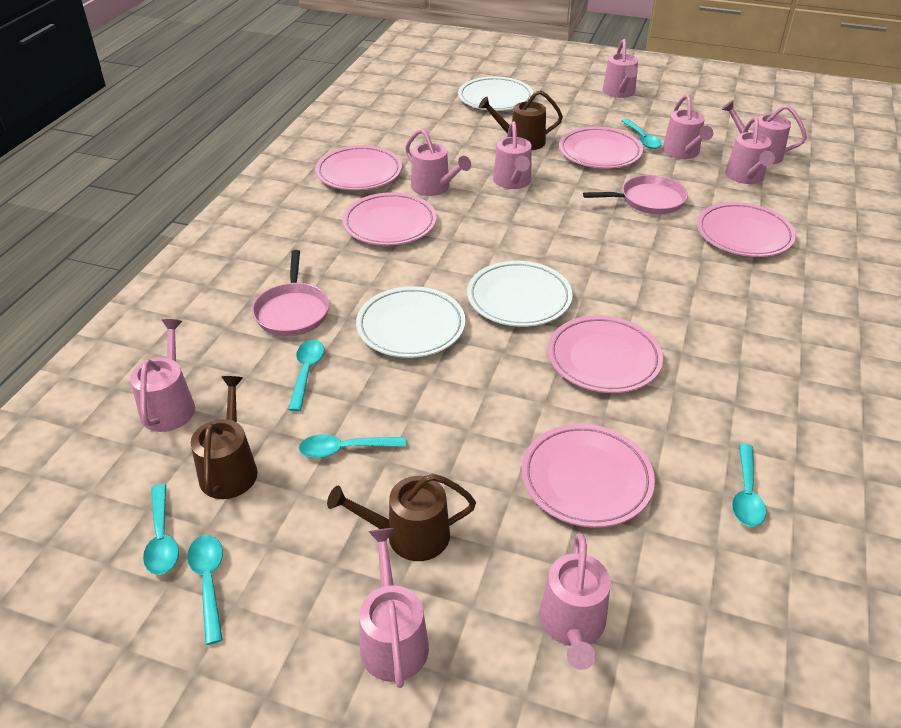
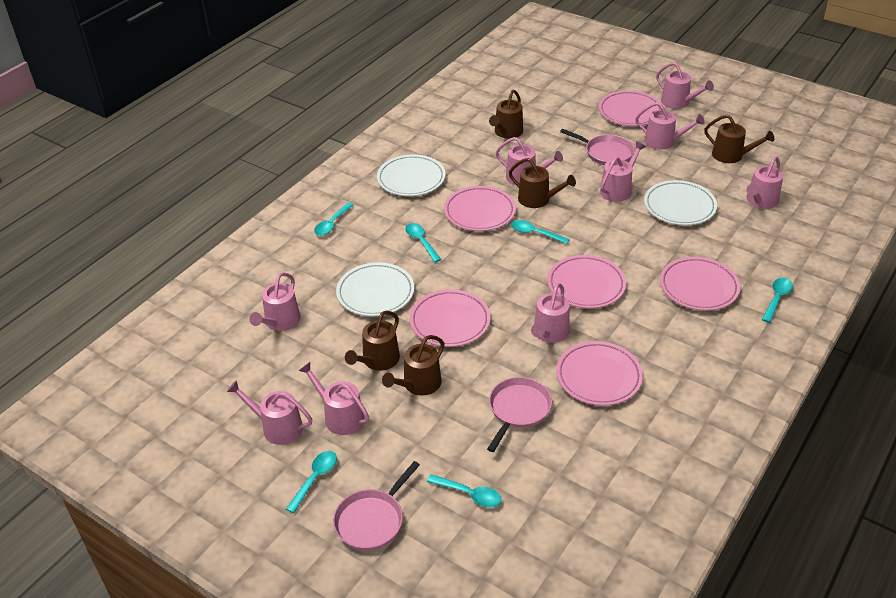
brown watering can: 3 -> 5
pink pan: 2 -> 3

